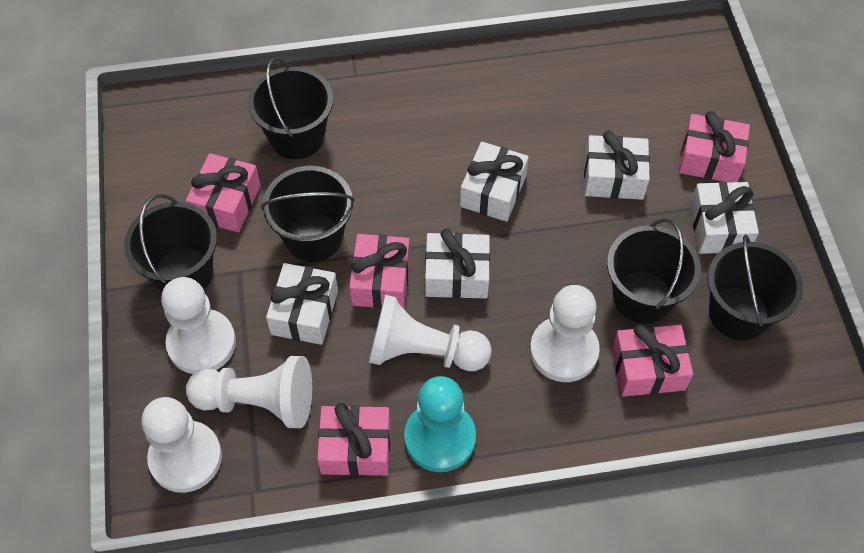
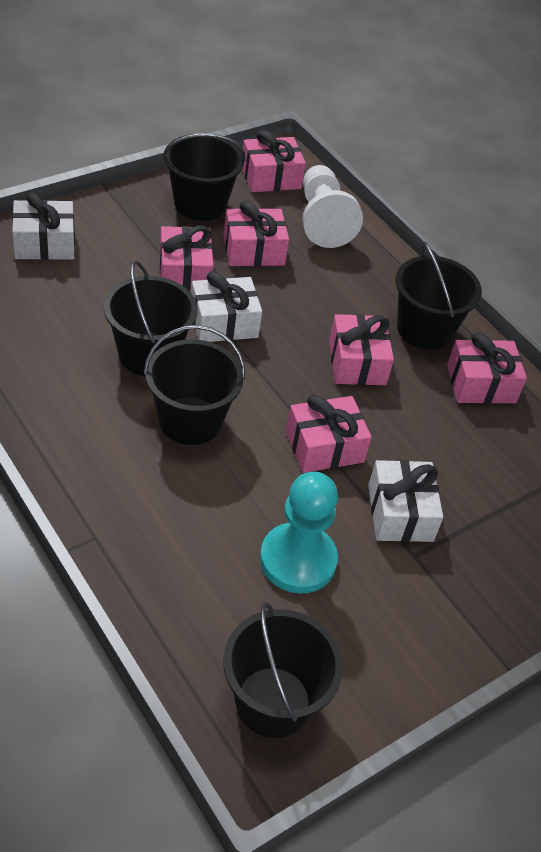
pink gift: 5 -> 6
white gift: 5 -> 3
white pawn: 5 -> 1

